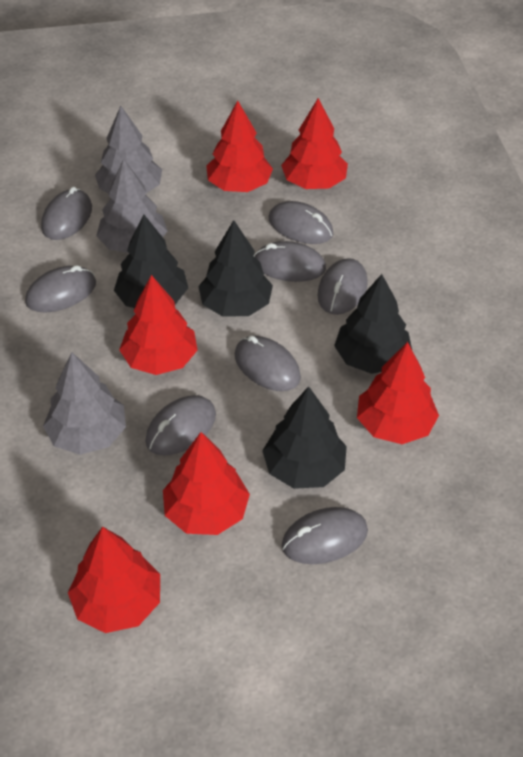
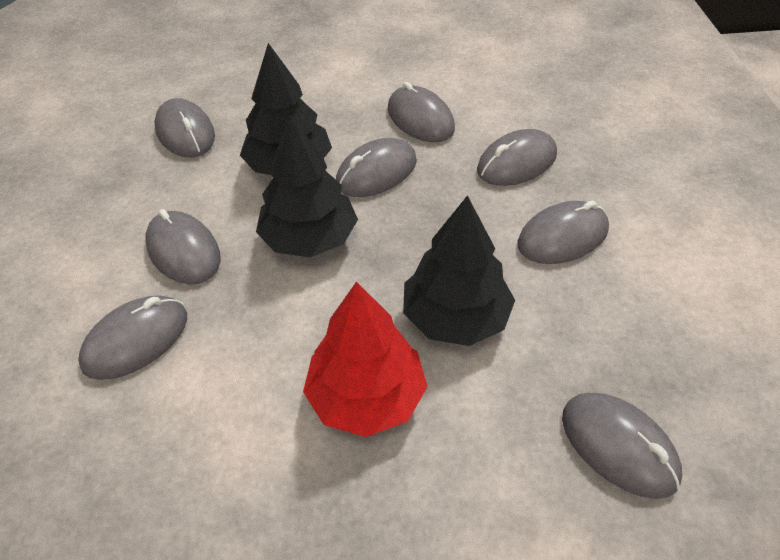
black tree: 4 -> 3
grey tree: 3 -> 0
red tree: 6 -> 1

